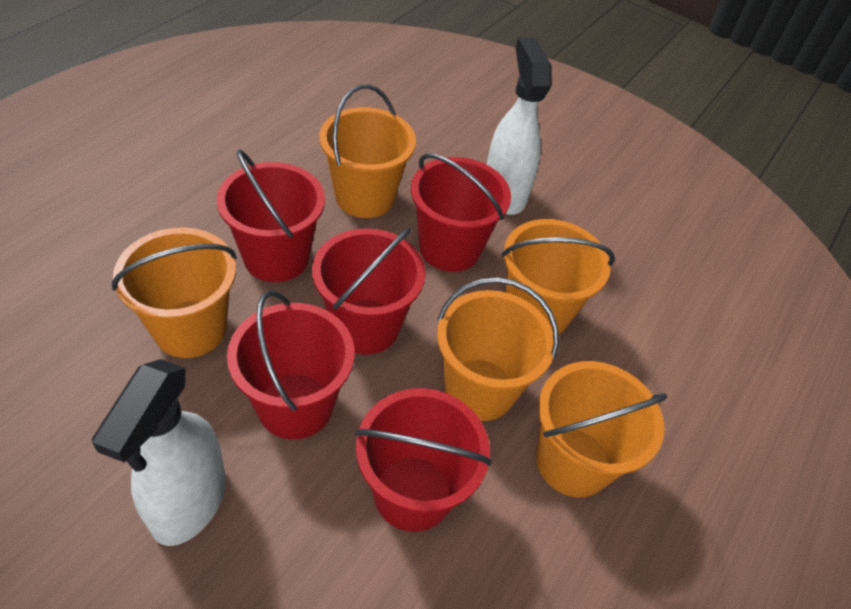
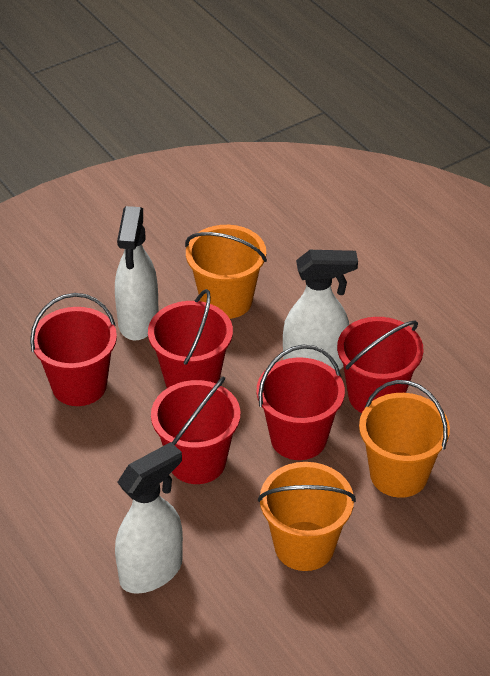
orange bucket: 5 -> 3
white spray bottle: 2 -> 3

